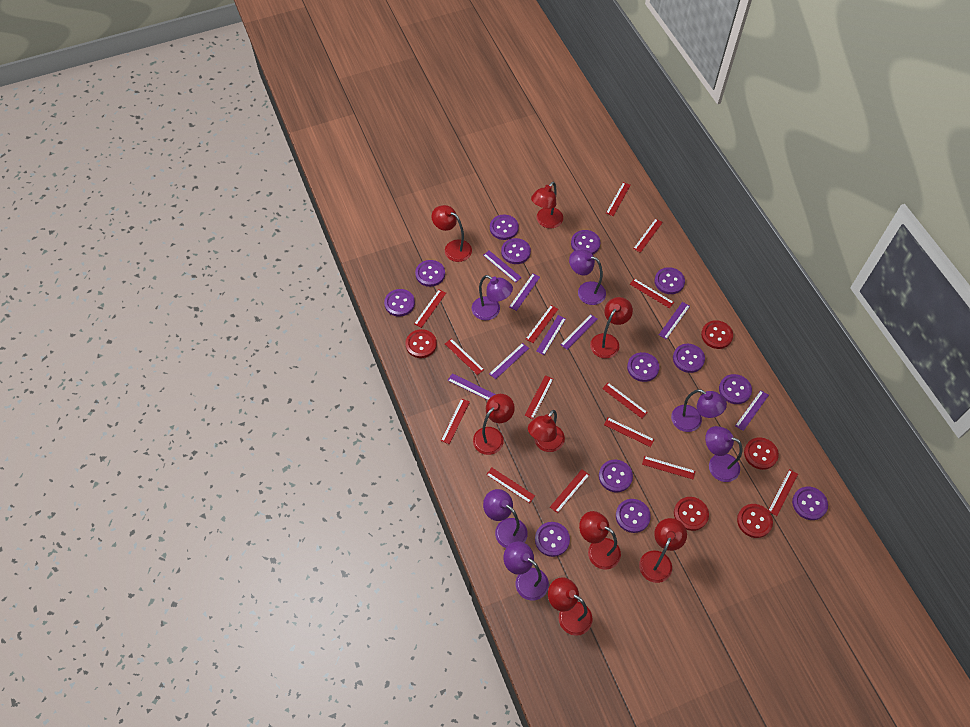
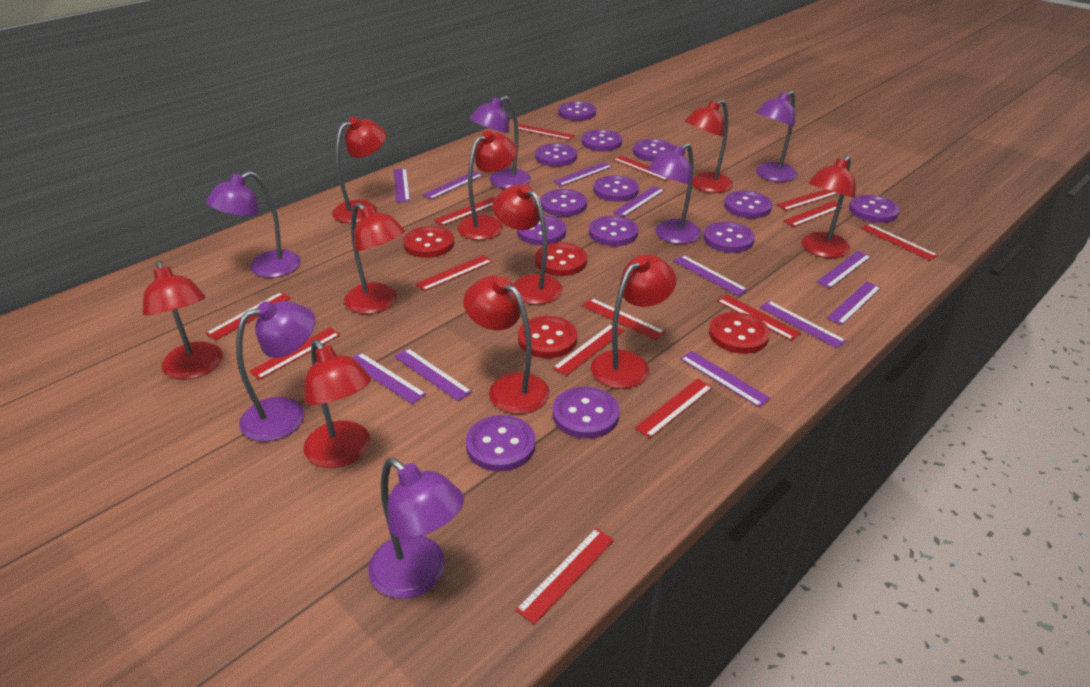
purple ruler: 8 -> 11
red button: 5 -> 4
red lamp: 8 -> 10

